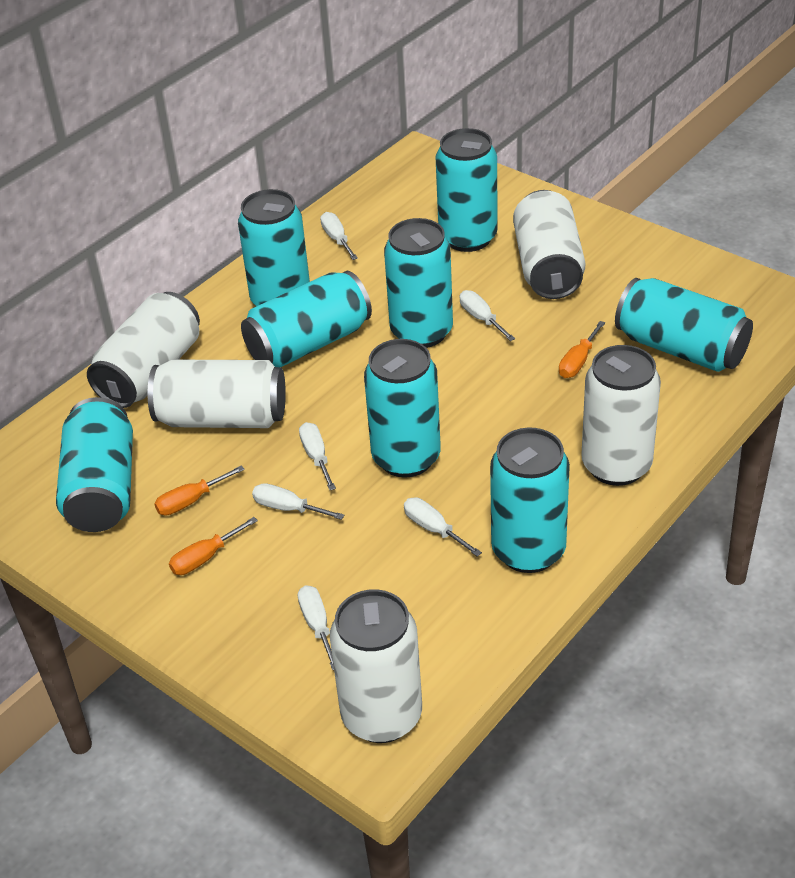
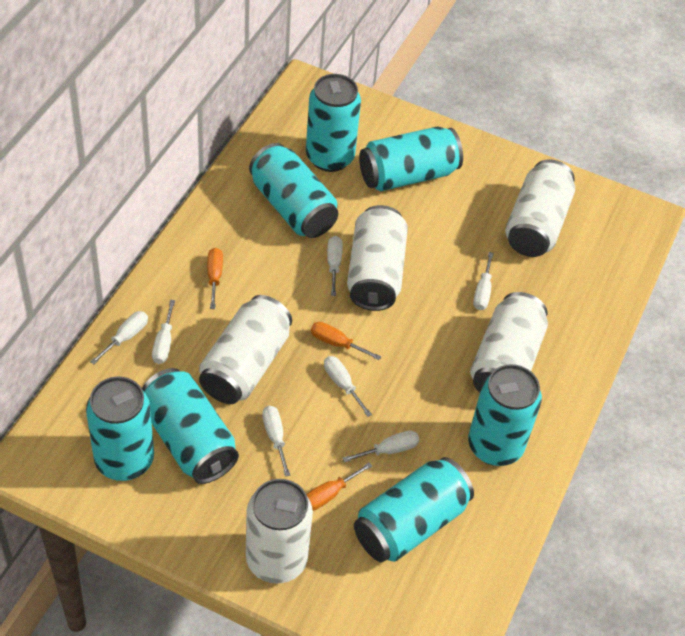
turquoise can: 8 -> 7
white screwdriver: 6 -> 7

